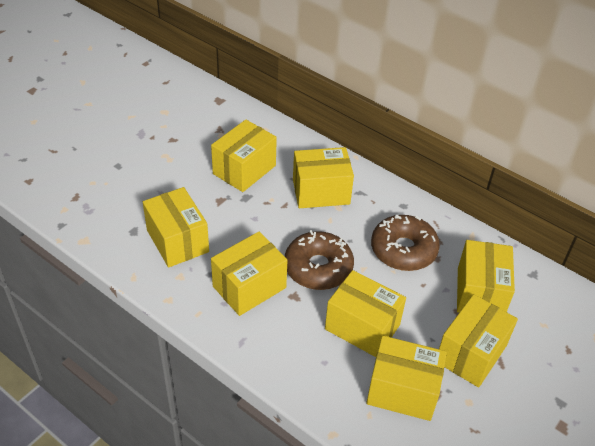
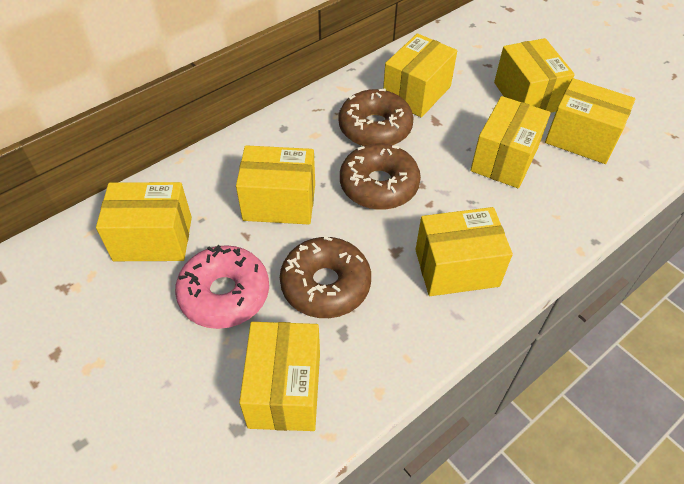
brown donut: 2 -> 3
pink donut: 0 -> 1

